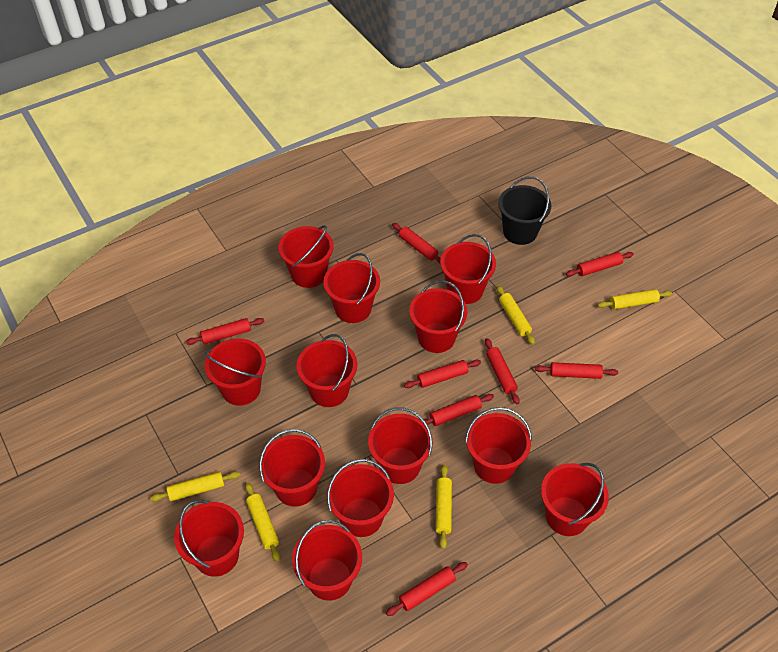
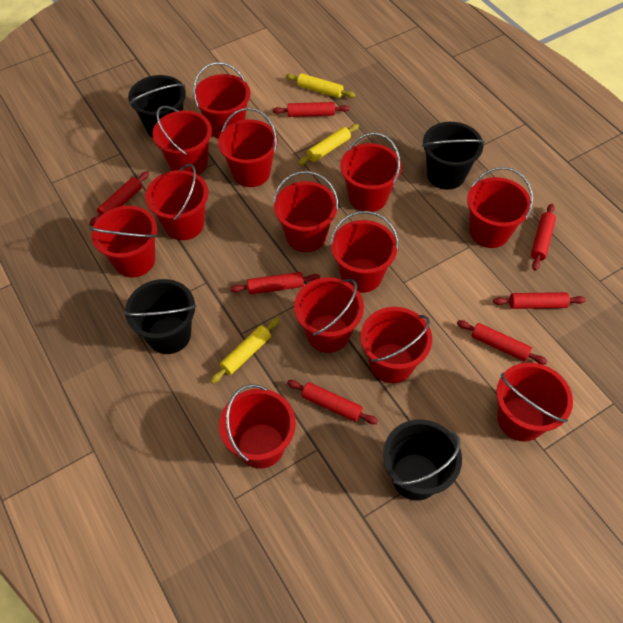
black bucket: 1 -> 4
red rolling pin: 8 -> 7
yellow rolling pin: 5 -> 3

